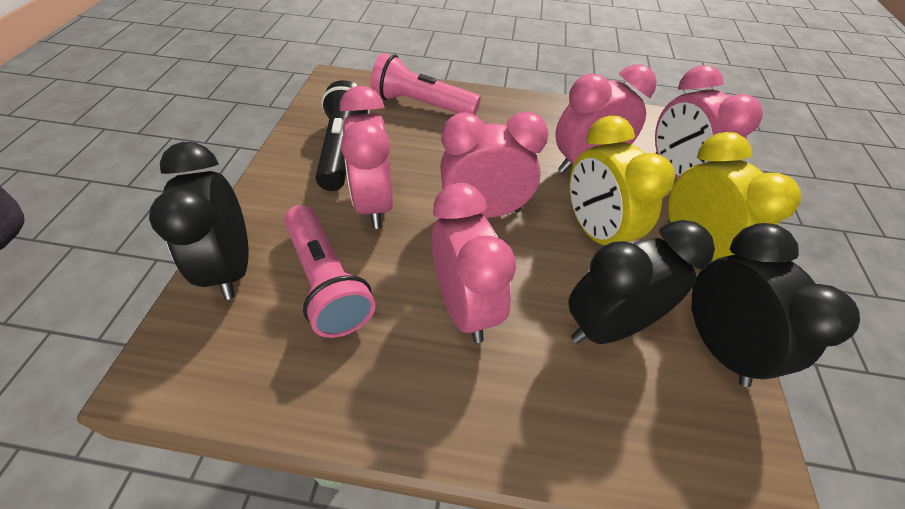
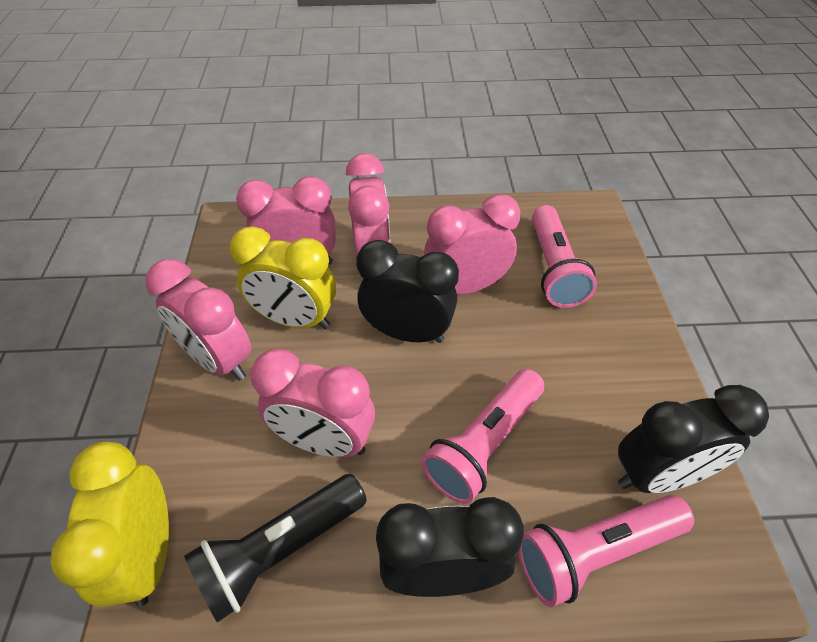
pink flashlight: 2 -> 3

